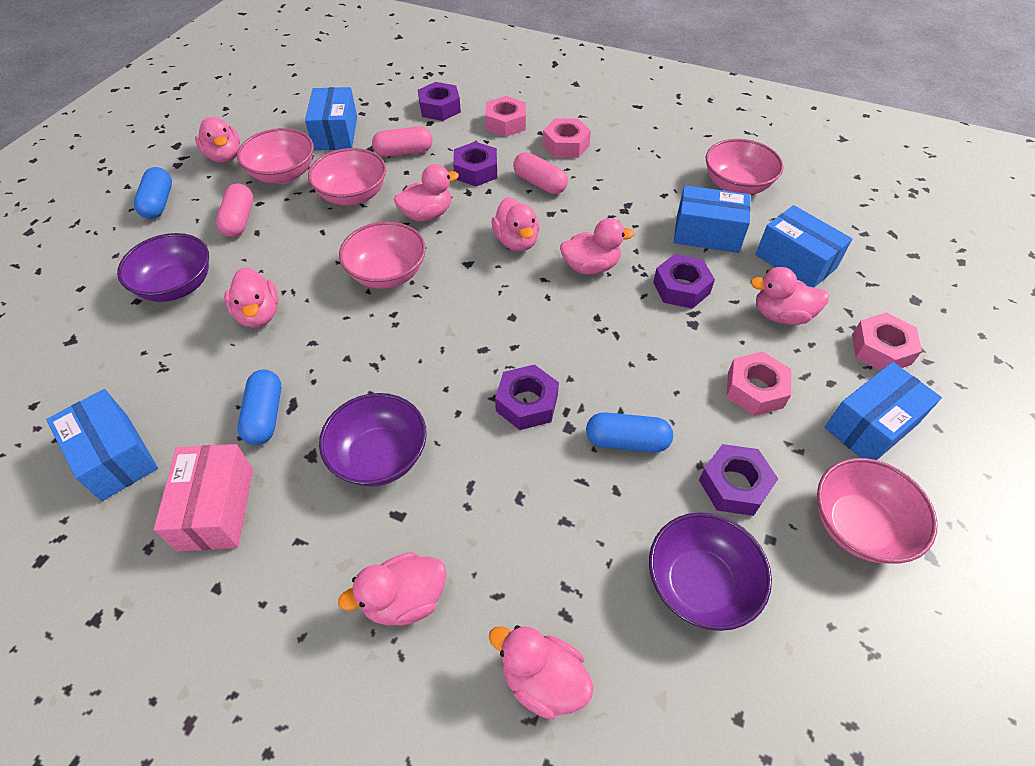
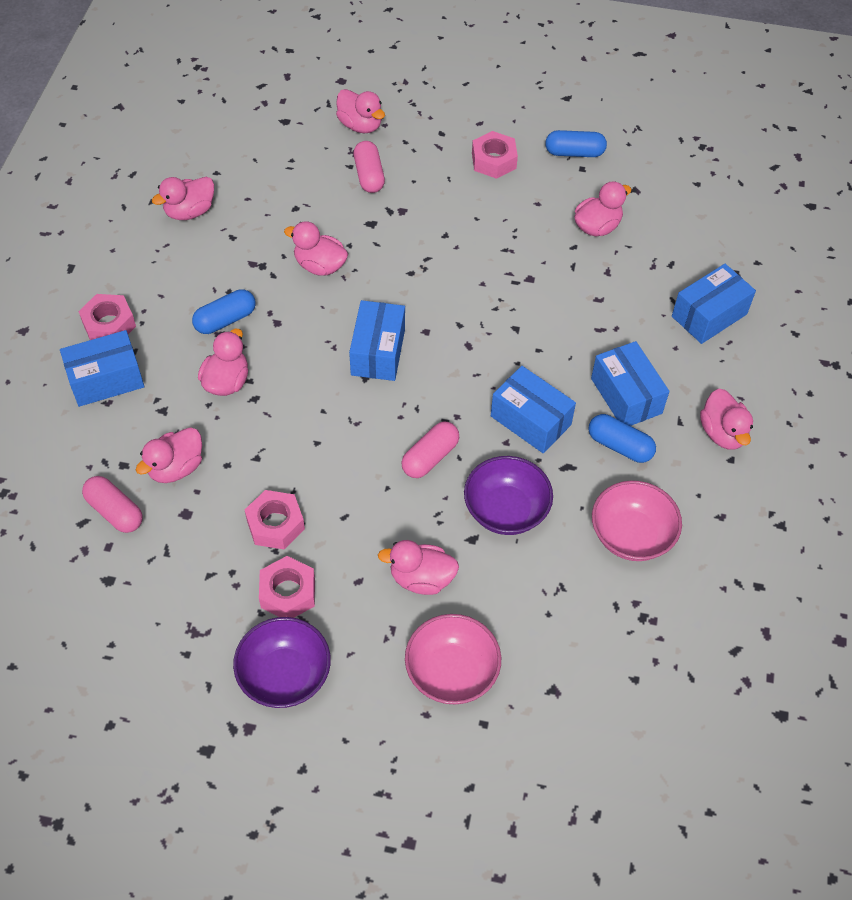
pink bowl: 5 -> 2
pink box: 1 -> 0
purple bowl: 3 -> 2
purple nut: 5 -> 0

